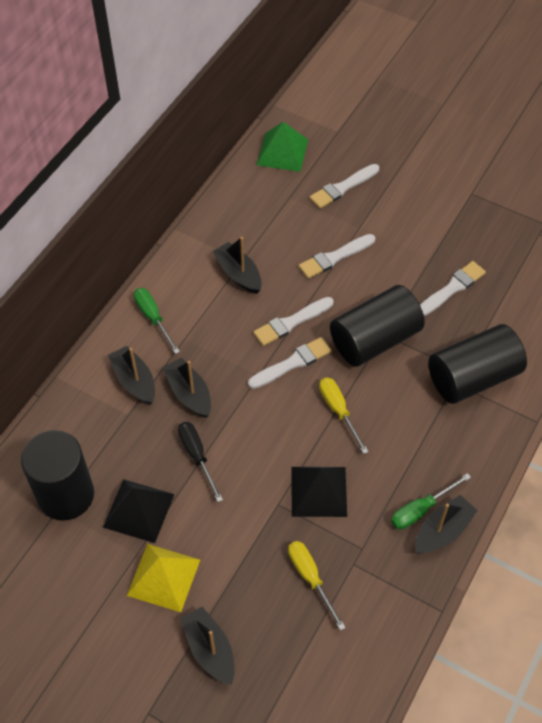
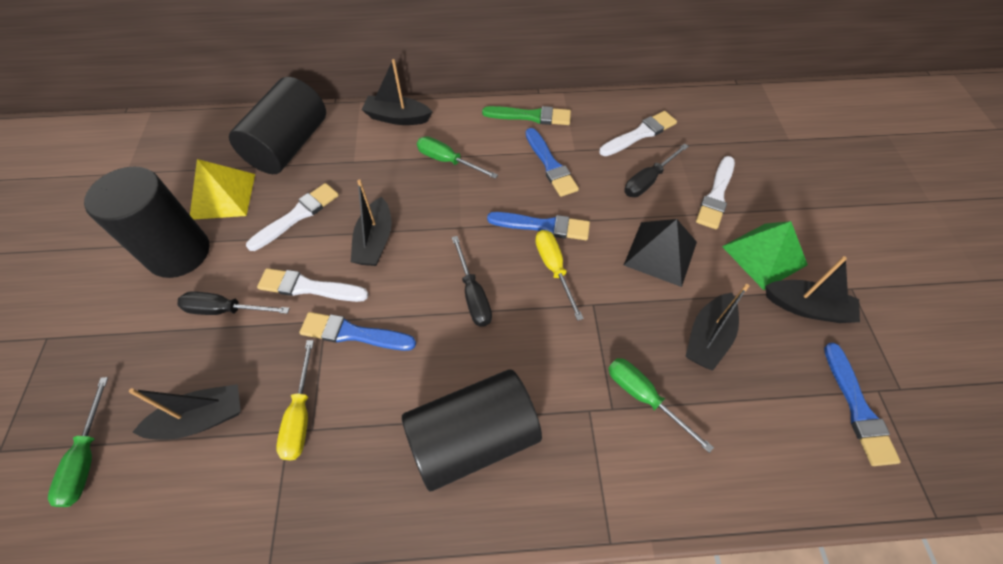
black pyramid: 2 -> 1
black screwdriver: 1 -> 3
blue brush: 0 -> 4
green brush: 0 -> 1
green screwdriver: 2 -> 3
white brush: 5 -> 4

